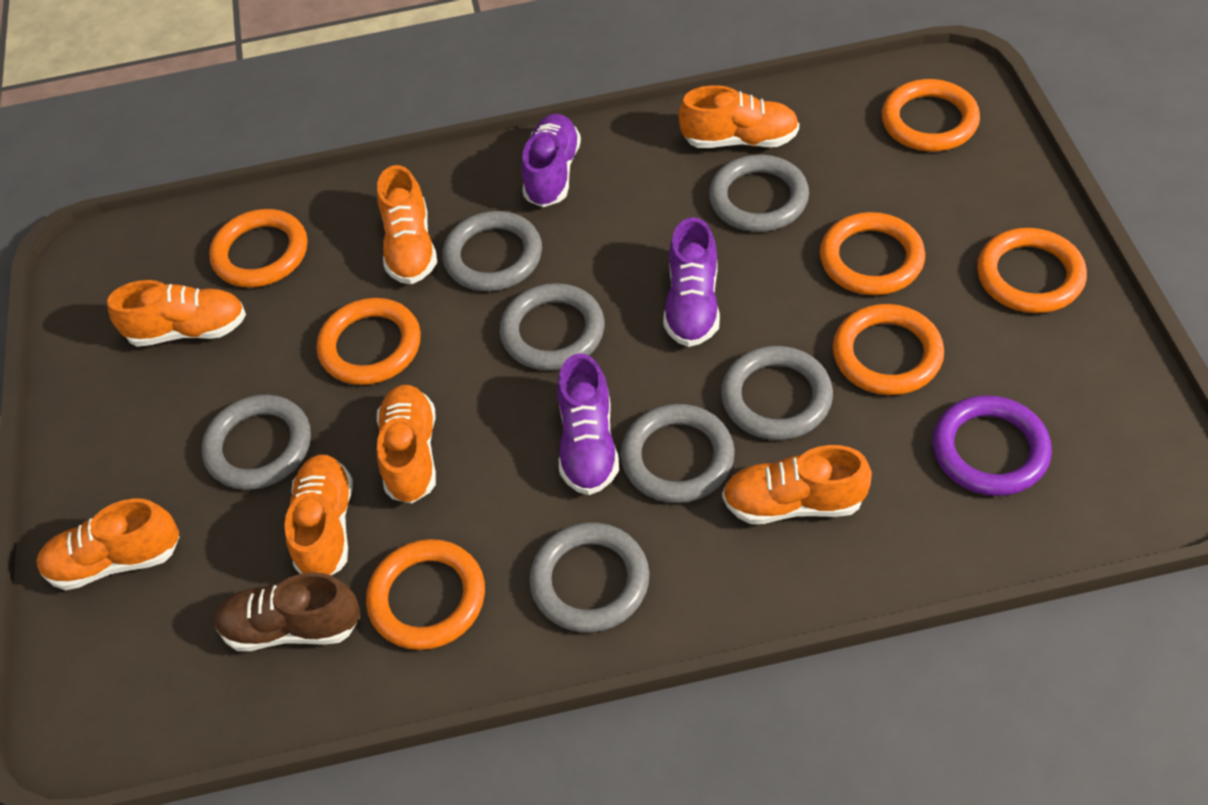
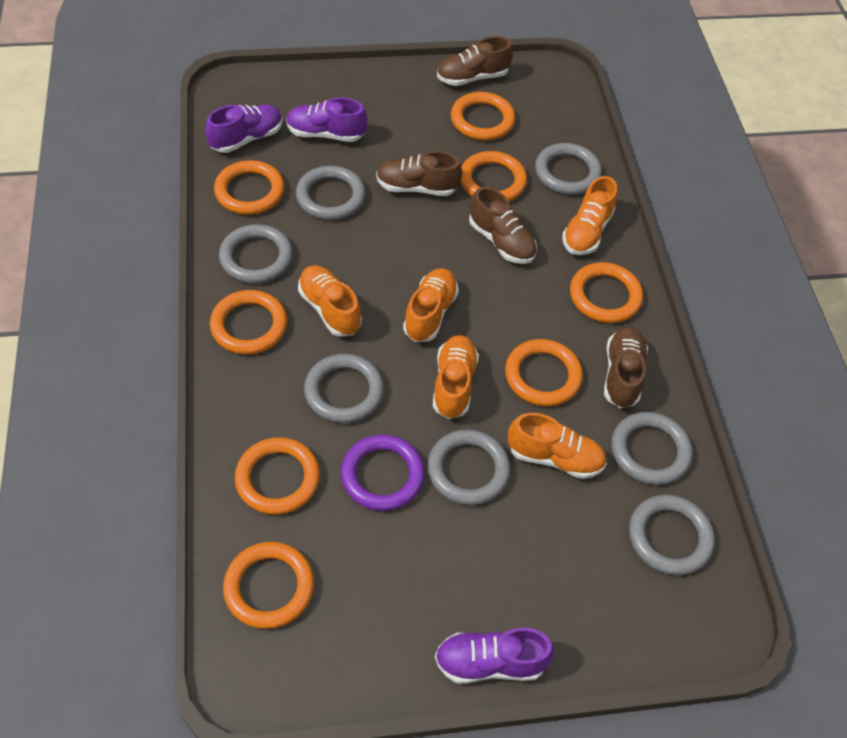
brown shoe: 1 -> 4
orange ring: 7 -> 8
orange shoe: 7 -> 5

